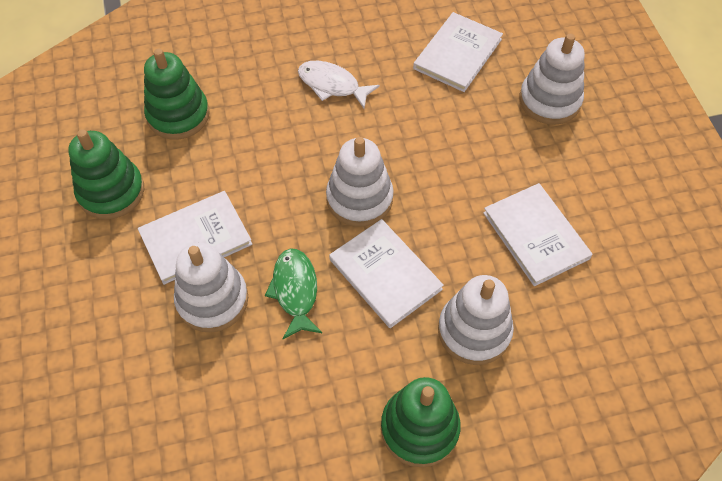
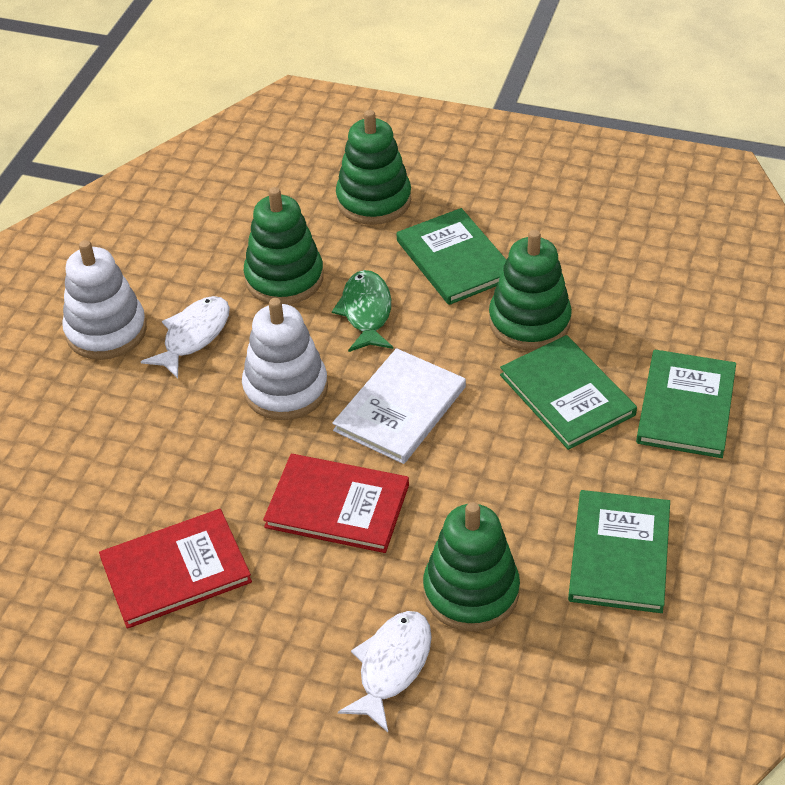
green book: 0 -> 4
green stacking toy: 3 -> 4
red book: 0 -> 2
white book: 4 -> 1
white fish: 1 -> 2
white stacking toy: 4 -> 2

